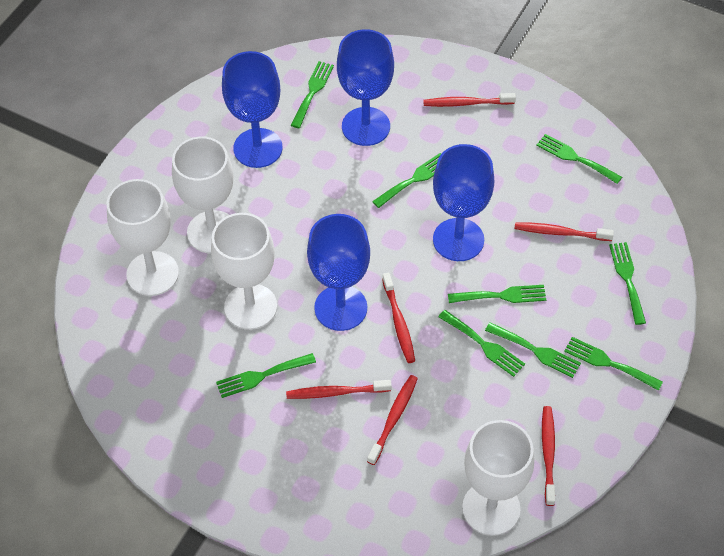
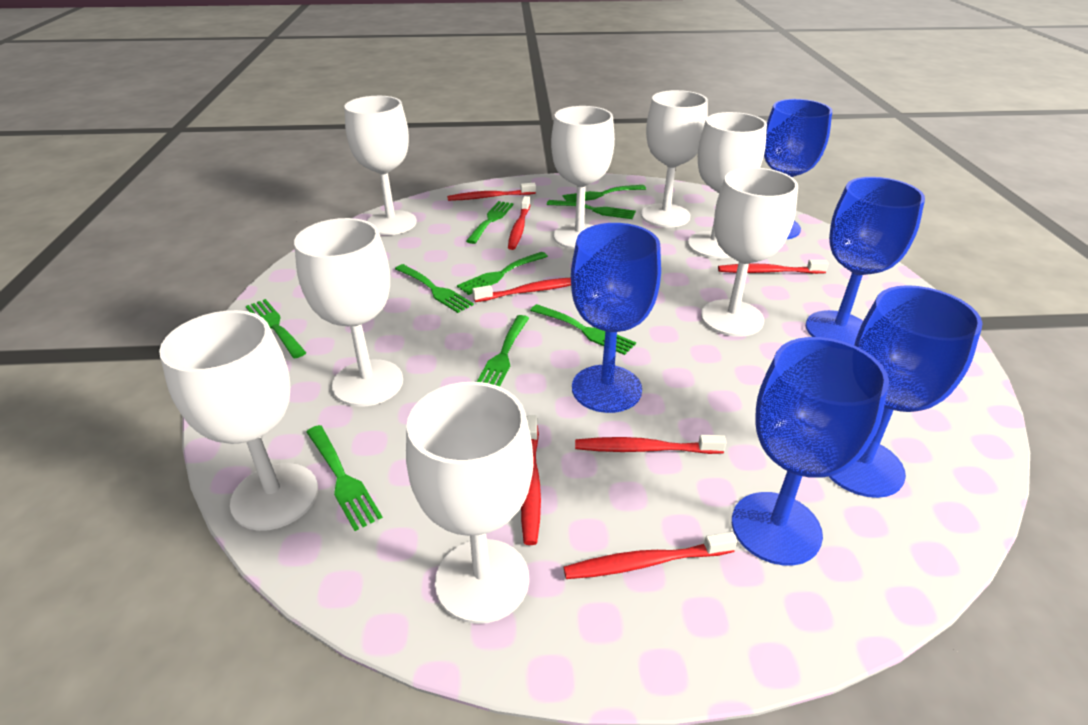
blue goblet: 4 -> 5
red toothbrush: 6 -> 7
white goblet: 4 -> 8

